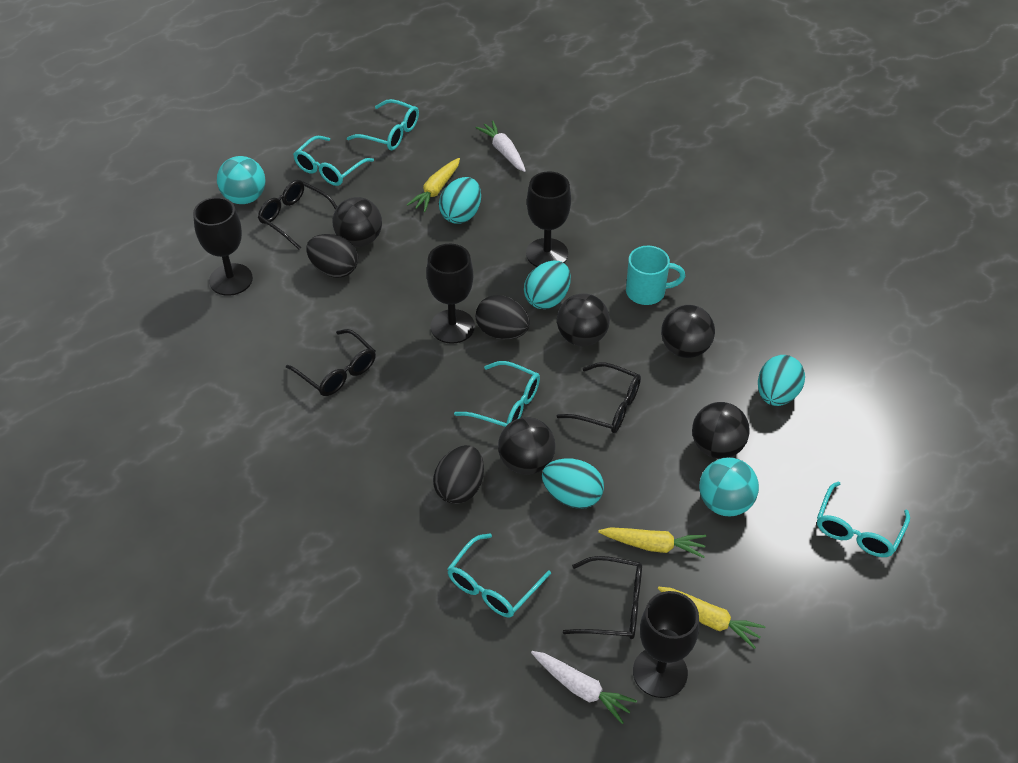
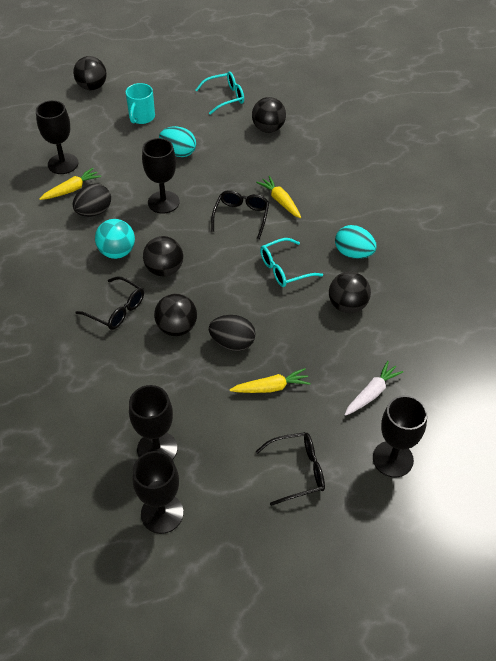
black egg: 3 -> 2
black glasses: 4 -> 3
black goblet: 4 -> 5
turquoise ball: 2 -> 1
turquoise egg: 4 -> 2
turquoise glasses: 5 -> 2
white carrot: 2 -> 1

